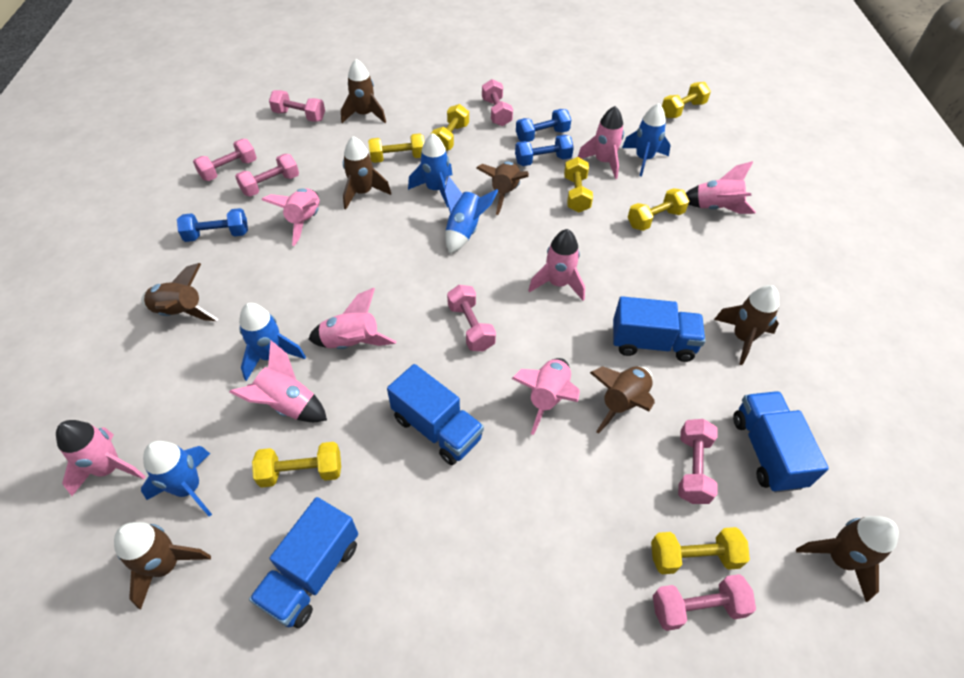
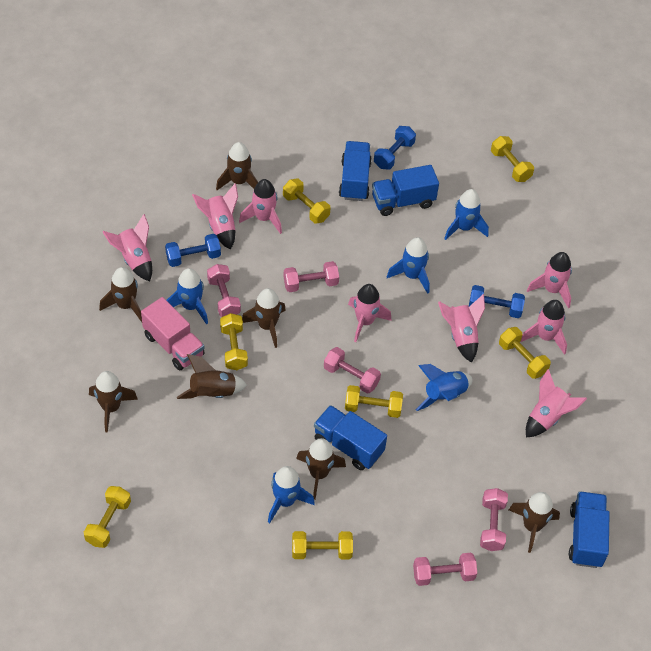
brown rocket: 8 -> 7
pink dumbbell: 7 -> 5
pink truck: 0 -> 1

